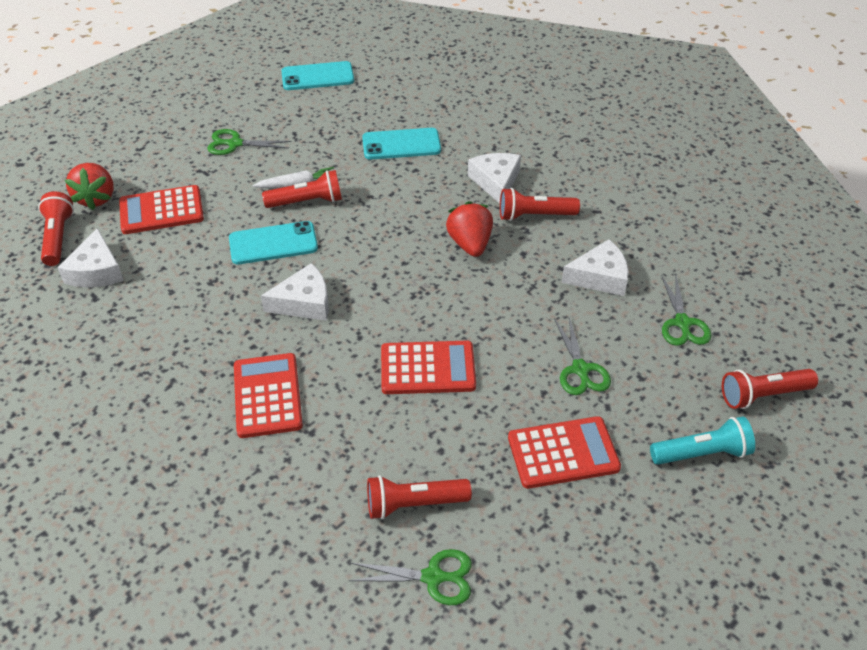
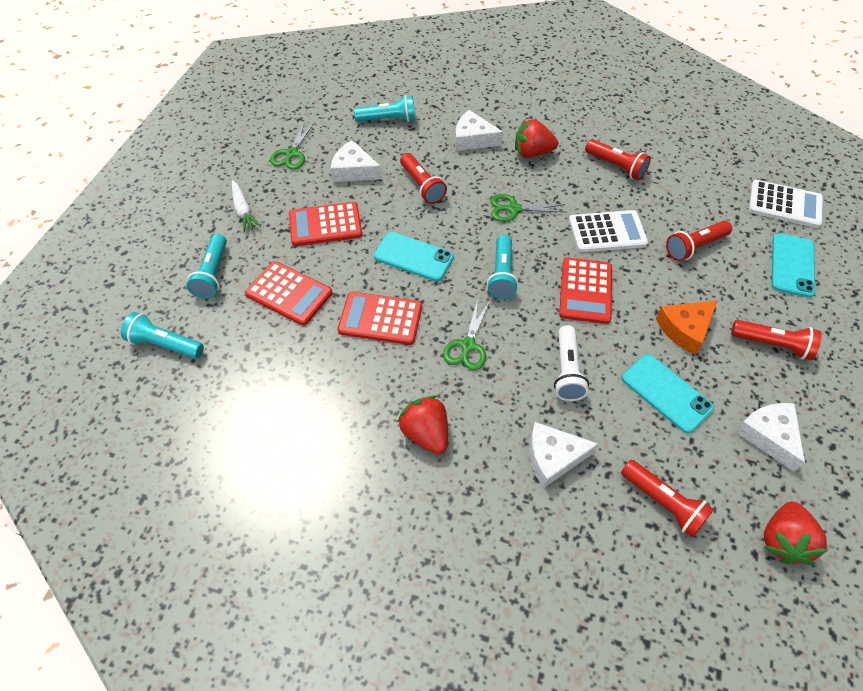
green scissors: 4 -> 3
orange cheese: 0 -> 1
red strawberry: 2 -> 3
turquoise flashlight: 1 -> 4
white calculator: 0 -> 2
white flashlight: 0 -> 1

